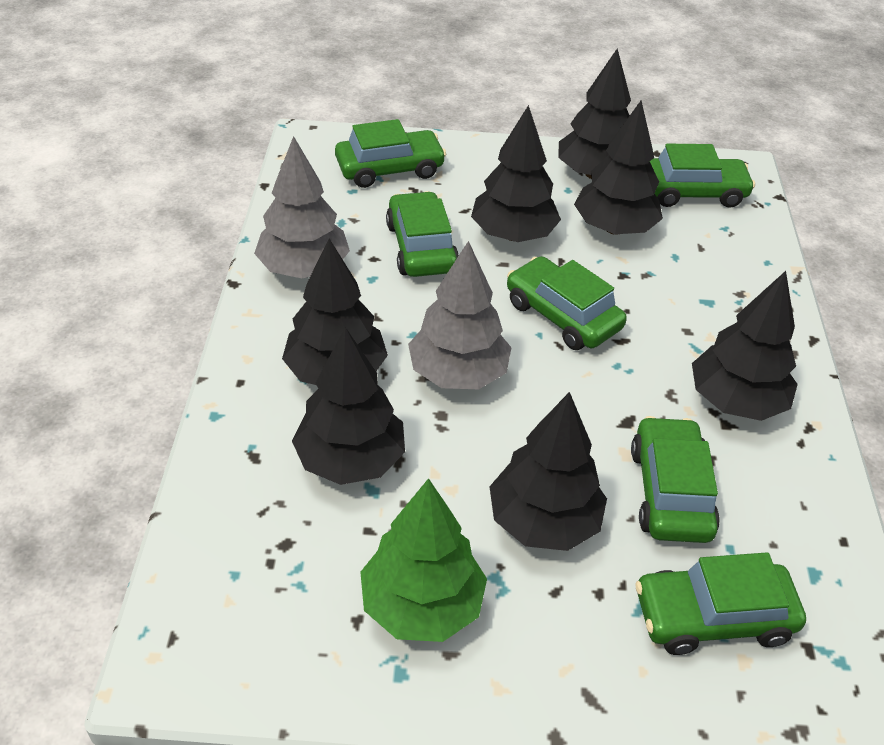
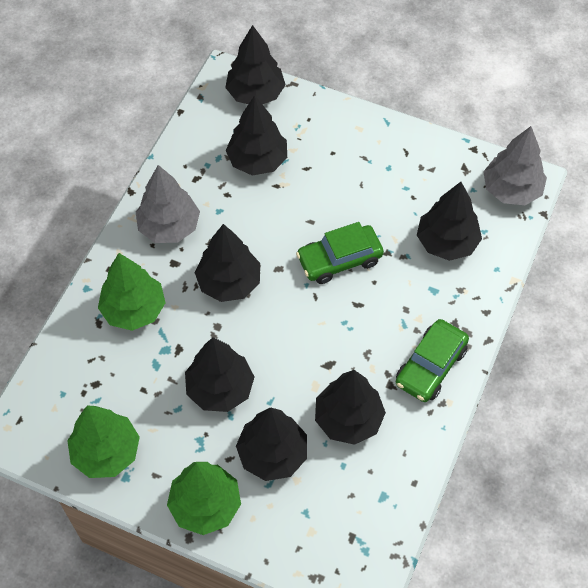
green car: 6 -> 2
green tree: 1 -> 3

